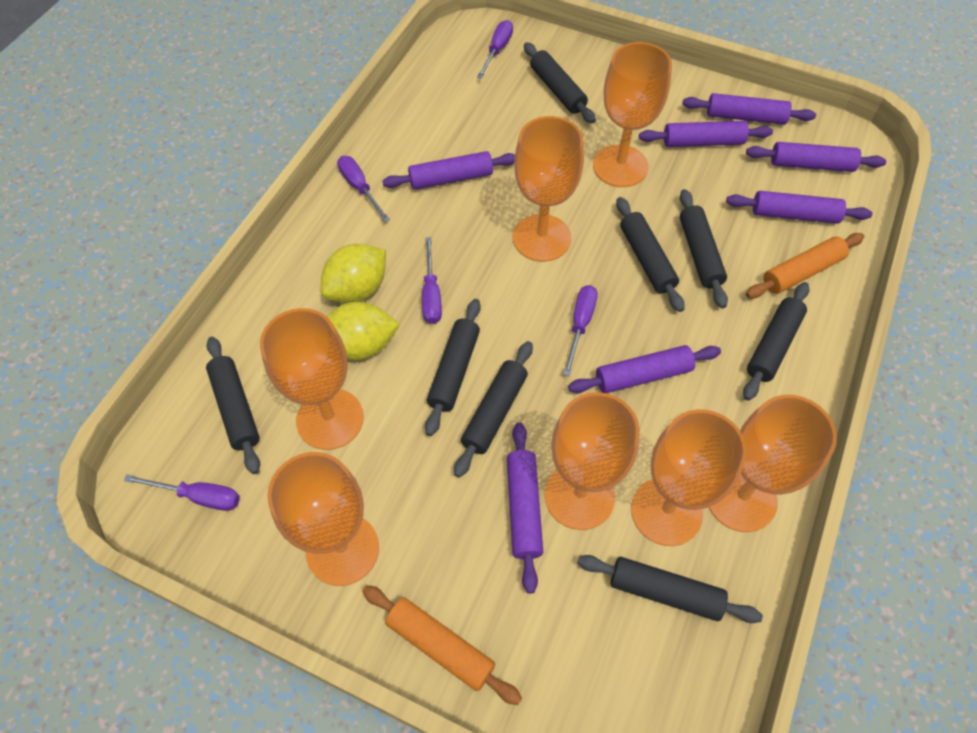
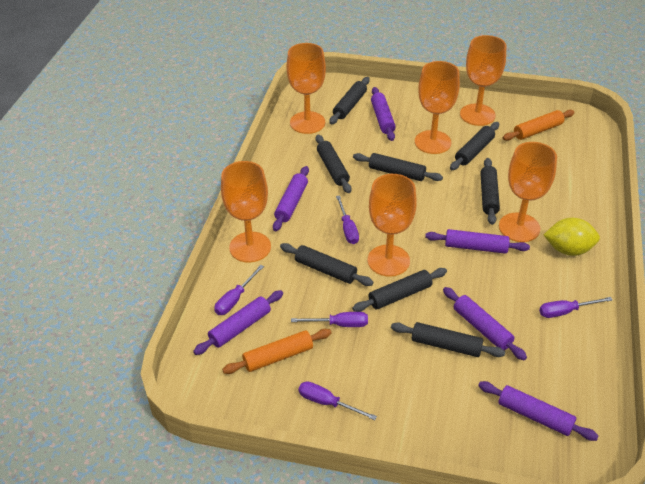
orange goblet: 7 -> 6
purple rolling pin: 7 -> 6
yellow lemon: 2 -> 1

